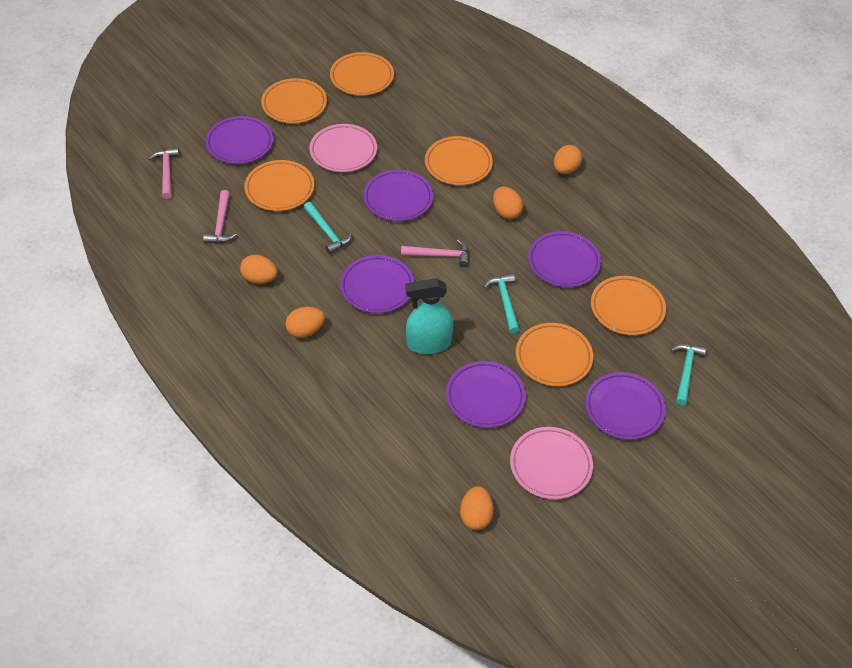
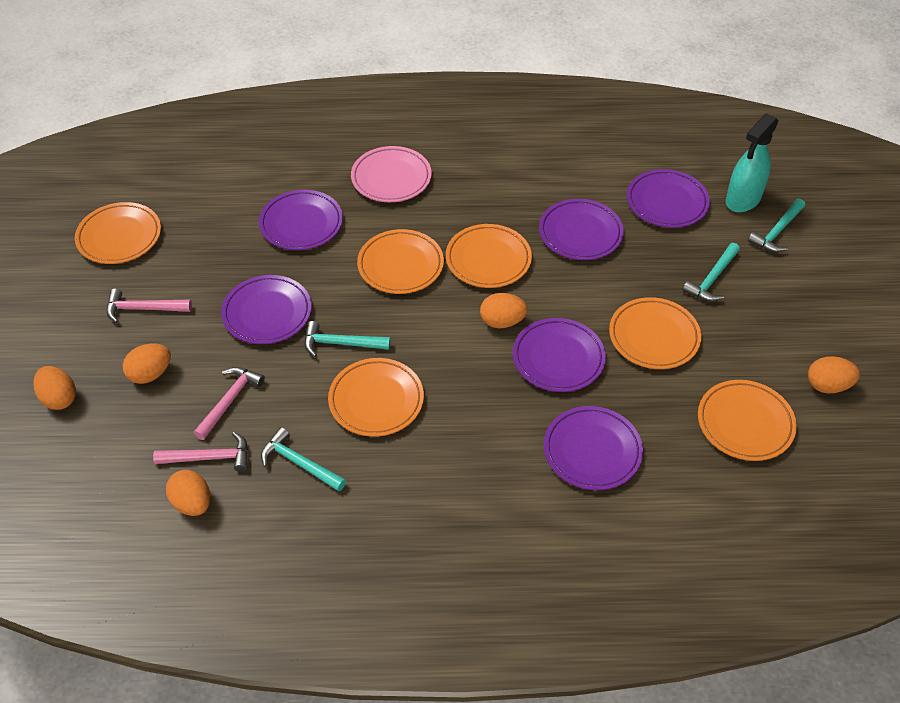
pink plate: 2 -> 1
turquoise hammer: 3 -> 4

